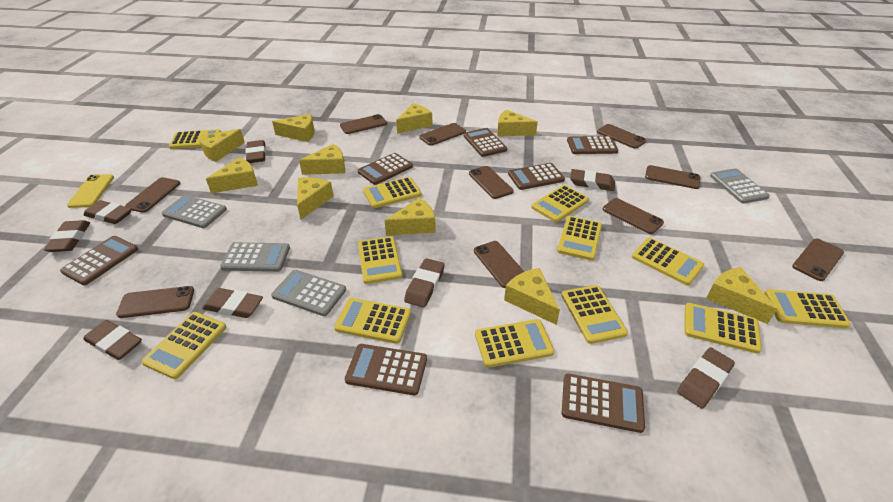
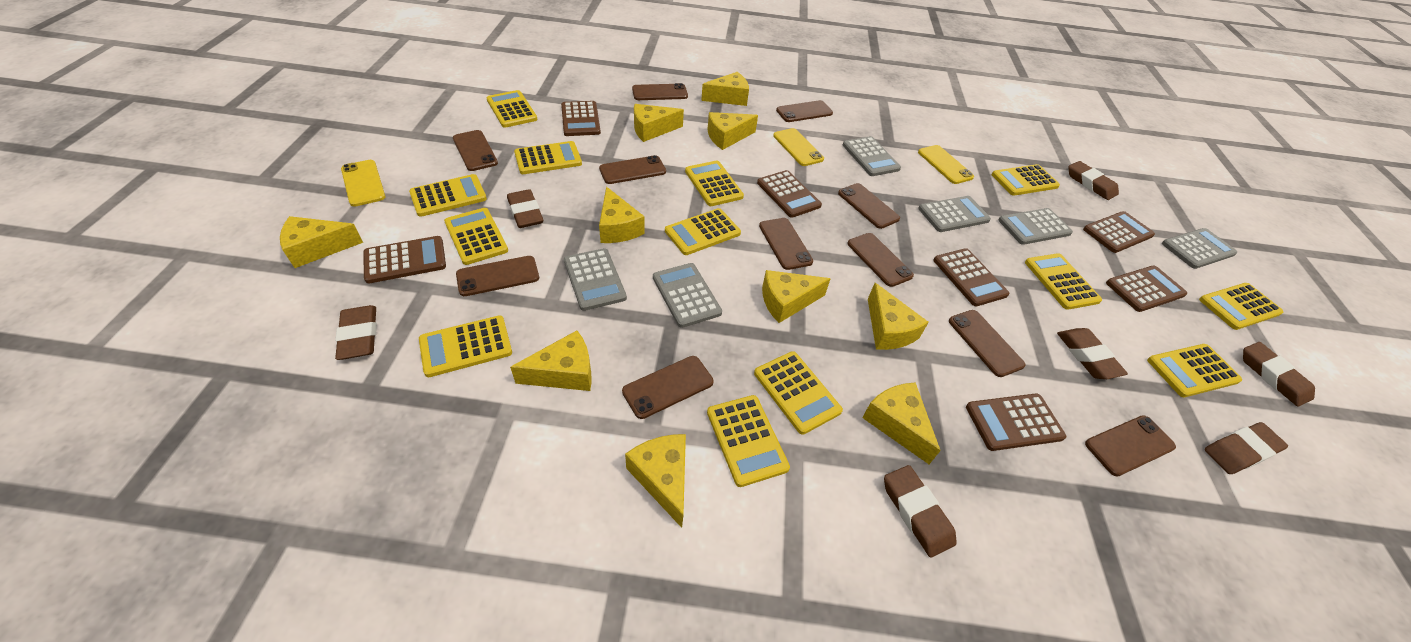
brown eraser: 8 -> 7
brown phone: 10 -> 11
grey calculator: 4 -> 6
yellow calculator: 12 -> 13
yellow phone: 1 -> 3

